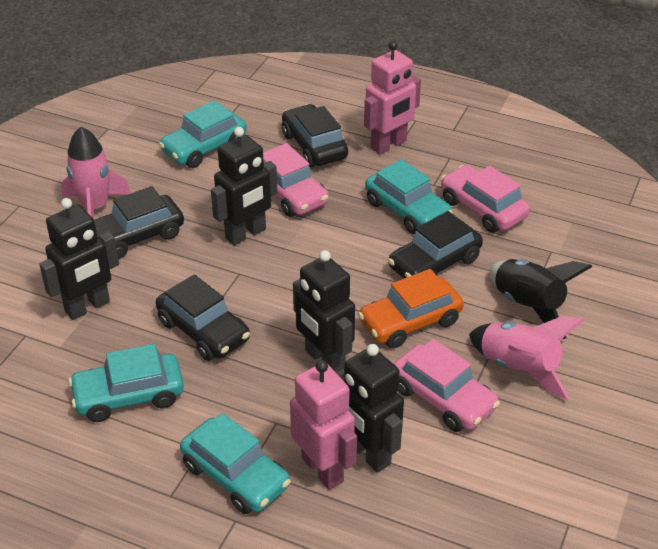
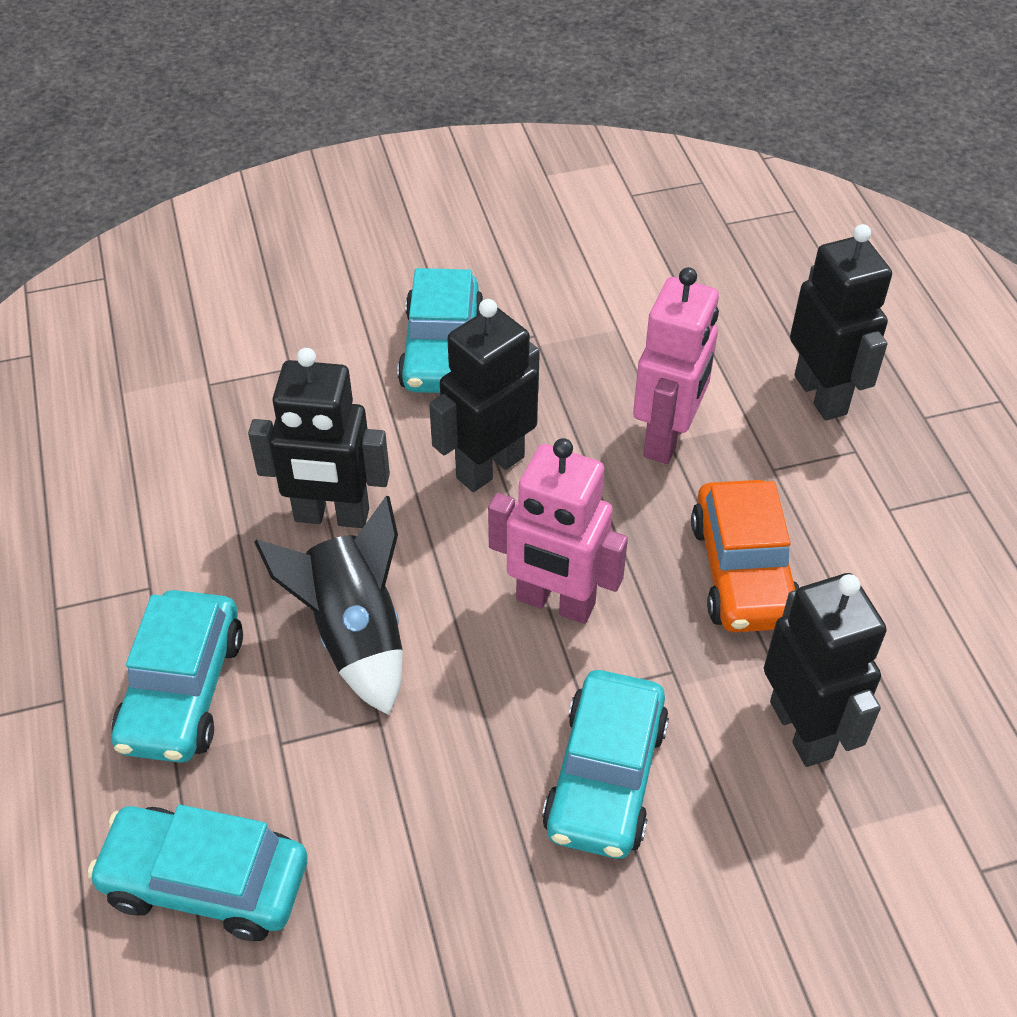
black car: 4 -> 0
pink car: 3 -> 0
pink rocket: 2 -> 0

